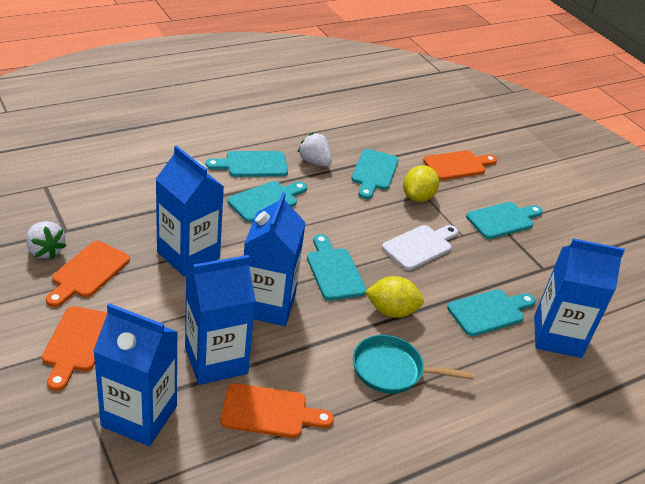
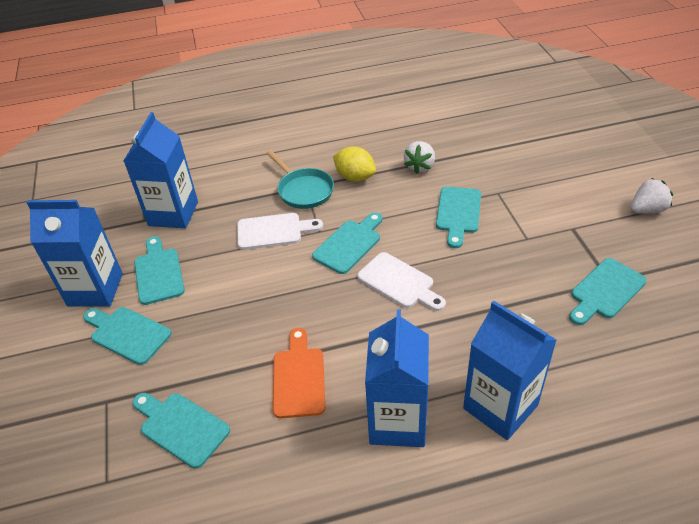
blue carton: 5 -> 4
orange cutting board: 4 -> 1
white cutting board: 1 -> 2
yellow lemon: 2 -> 1

